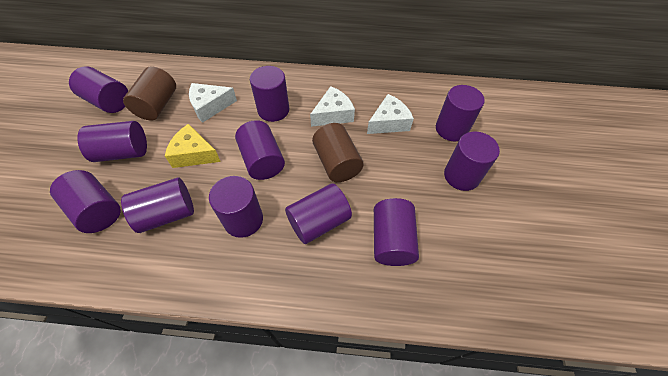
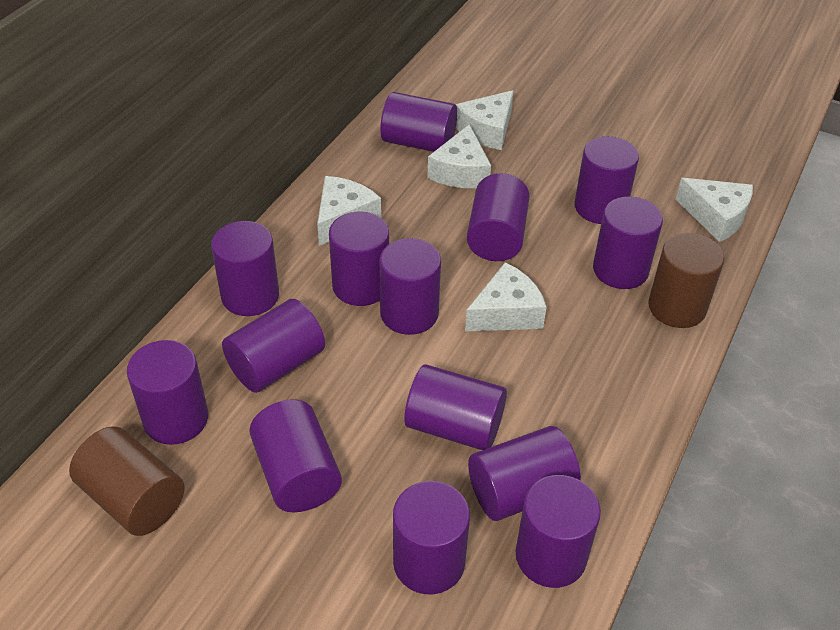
purple cylinder: 11 -> 14
white cheese: 3 -> 5
yellow cheese: 1 -> 0

